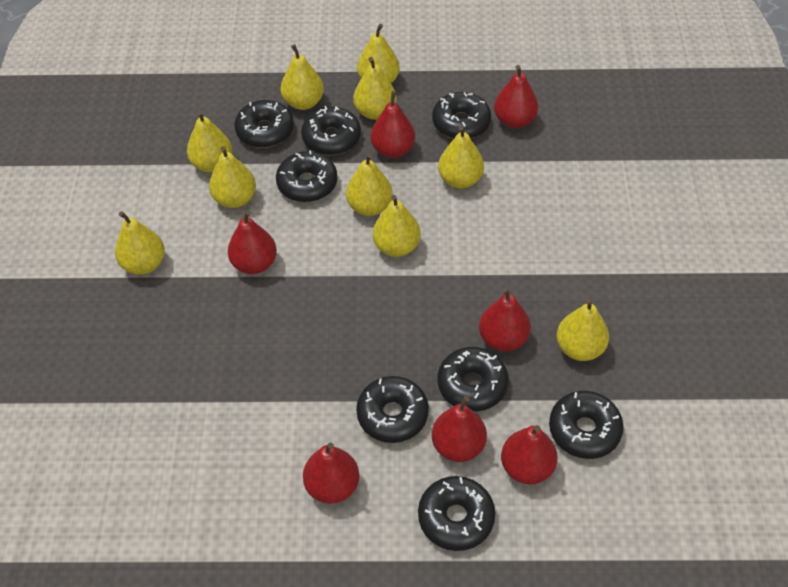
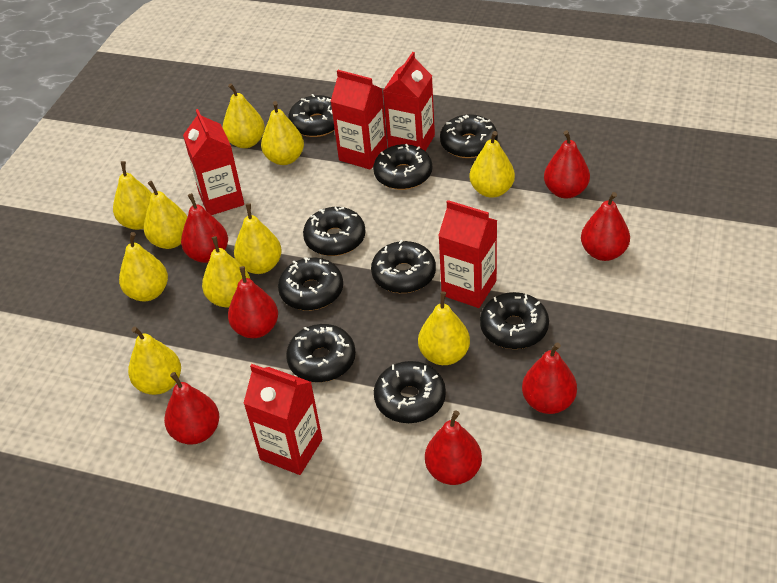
black donut: 8 -> 9
red carton: 0 -> 5

